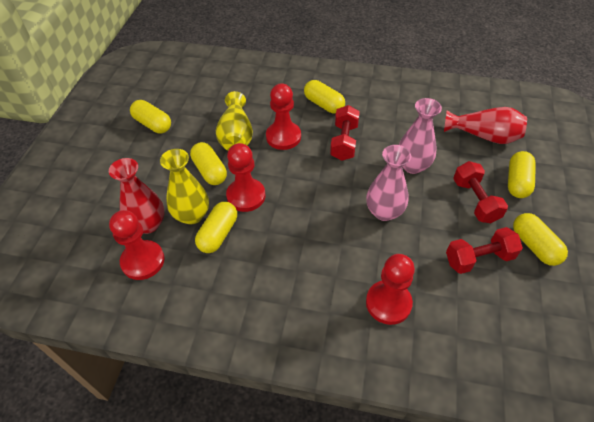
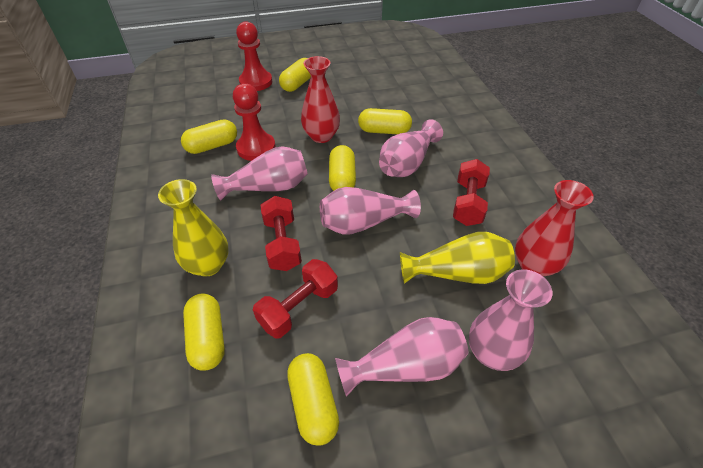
pink vase: 2 -> 5
red pawn: 4 -> 2

